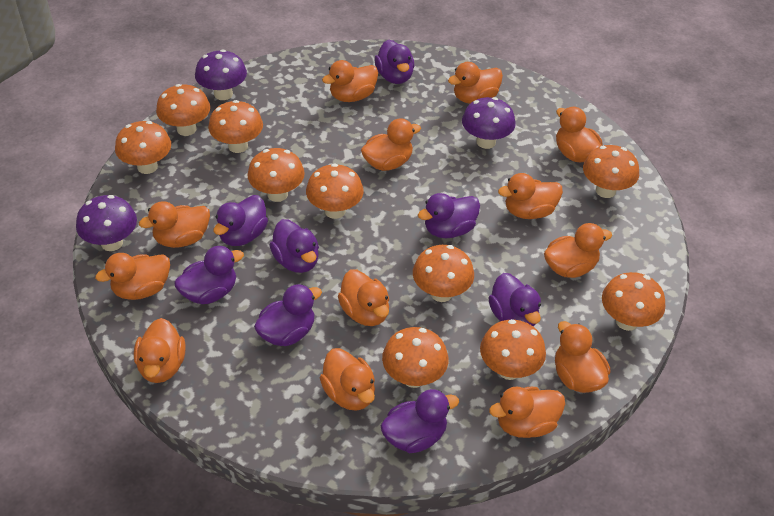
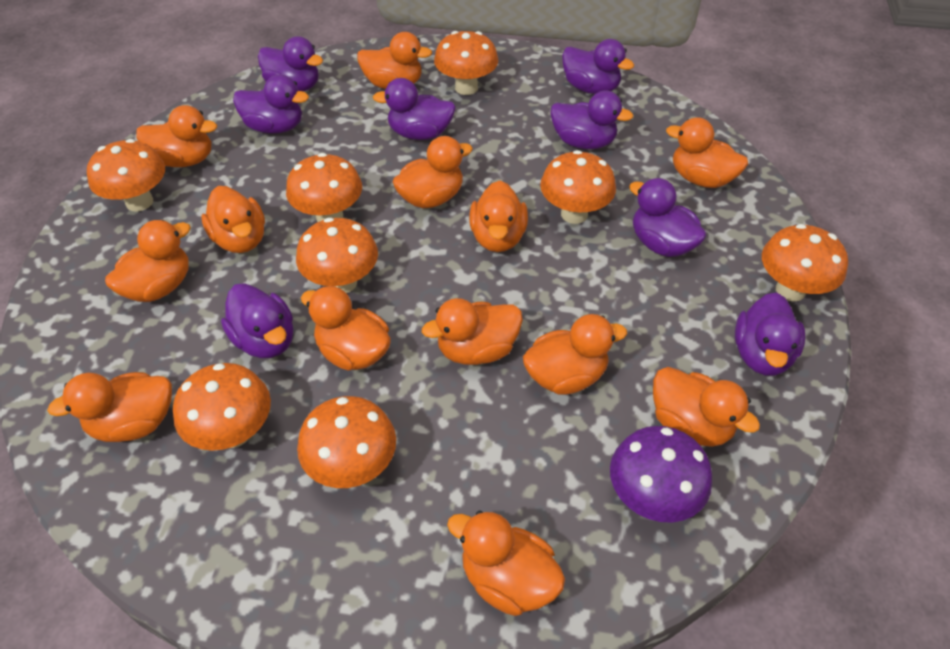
orange mushroom: 10 -> 8
purple mushroom: 3 -> 1

